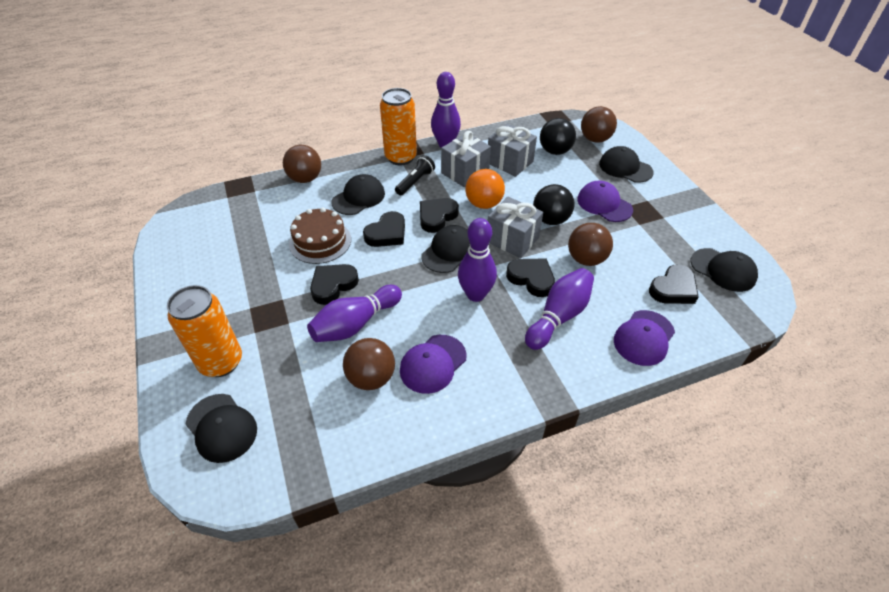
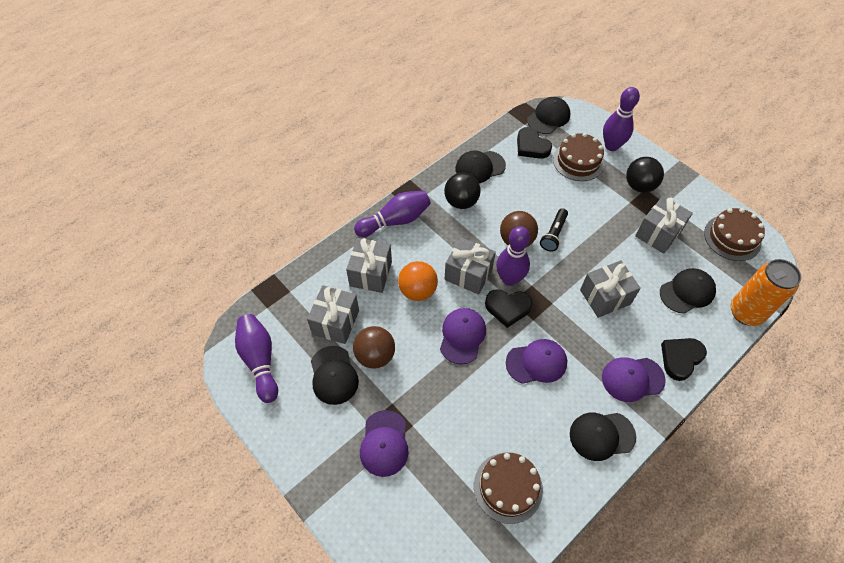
black heart: 5 -> 3
brown ball: 4 -> 2
brown cake: 1 -> 3
grey gift: 3 -> 5
orange can: 2 -> 1
purple cap: 3 -> 4

